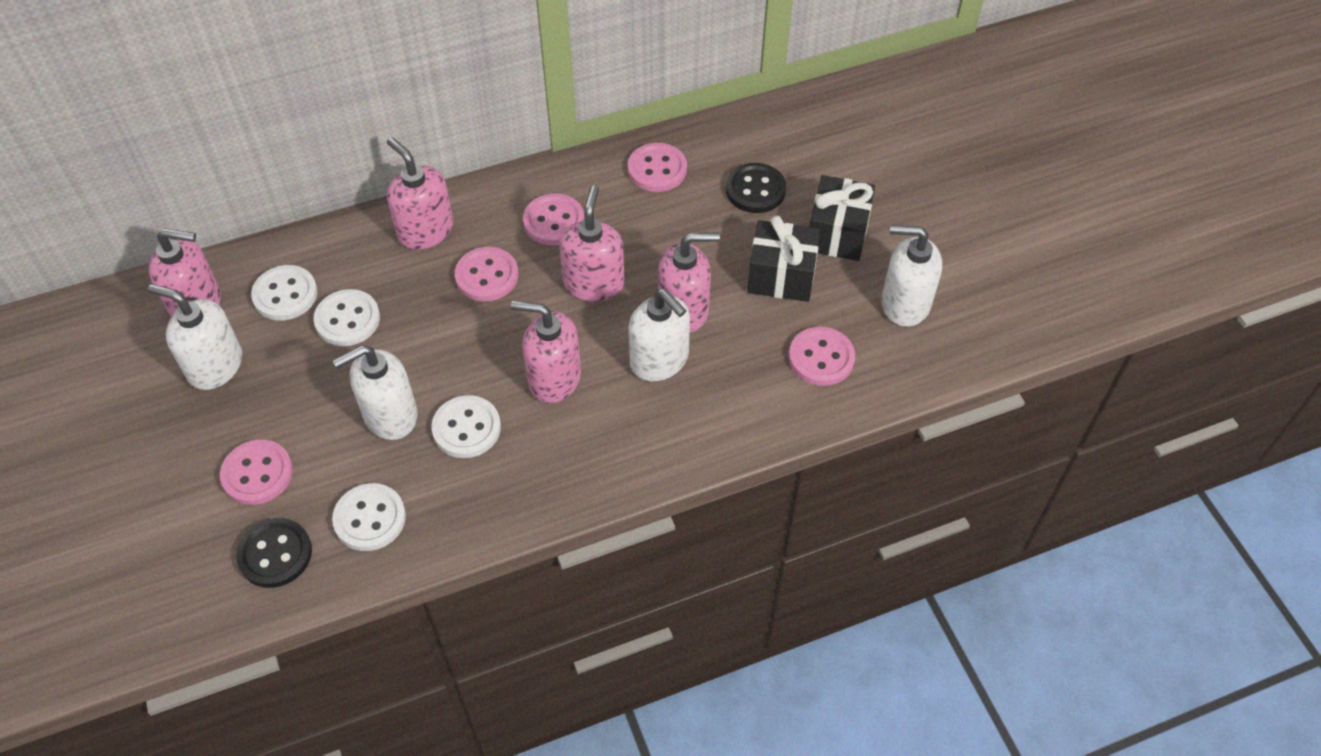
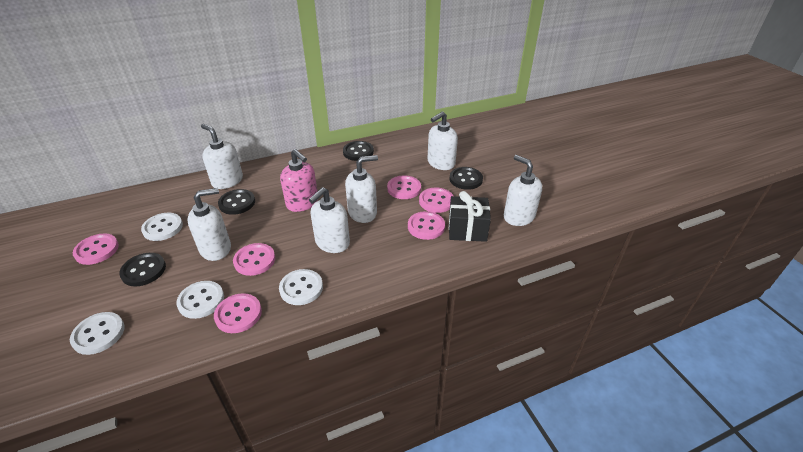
black button: 2 -> 4
black gift: 2 -> 1
pink button: 5 -> 6
pink soap dispenser: 5 -> 1
white soap dispenser: 4 -> 6

